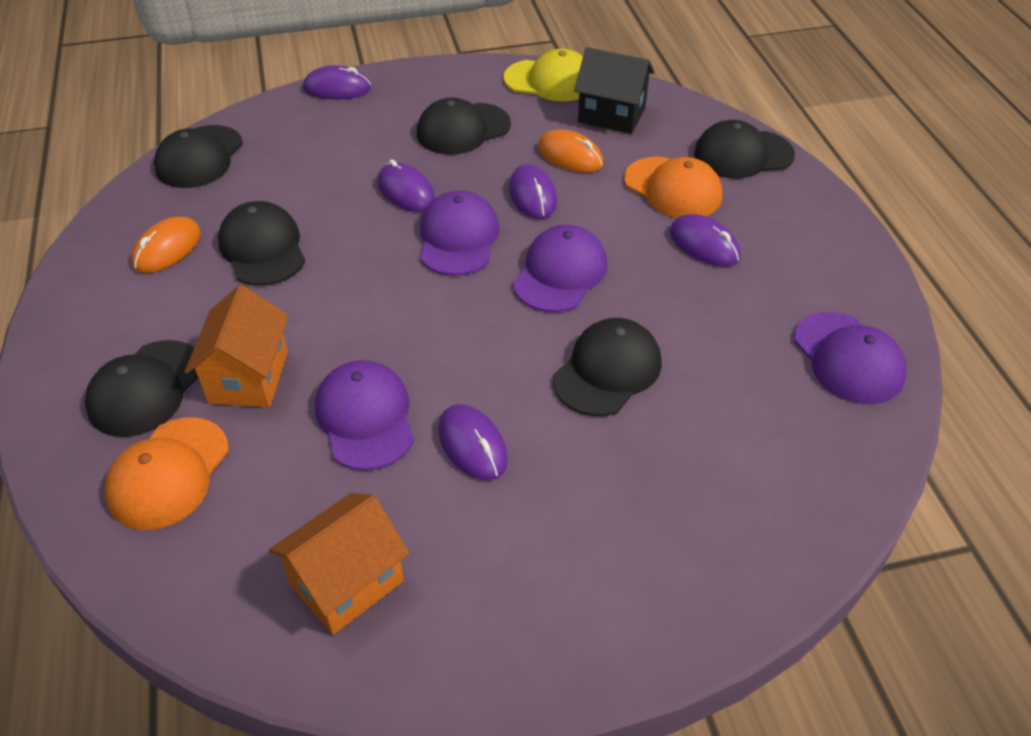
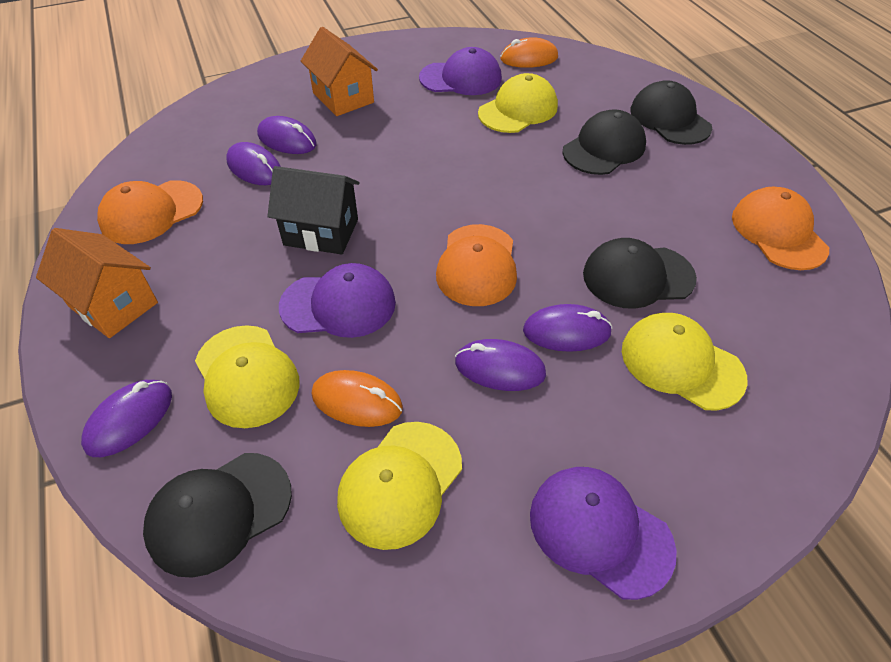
black cap: 6 -> 4
orange cap: 2 -> 3
purple cap: 4 -> 3
yellow cap: 1 -> 4

